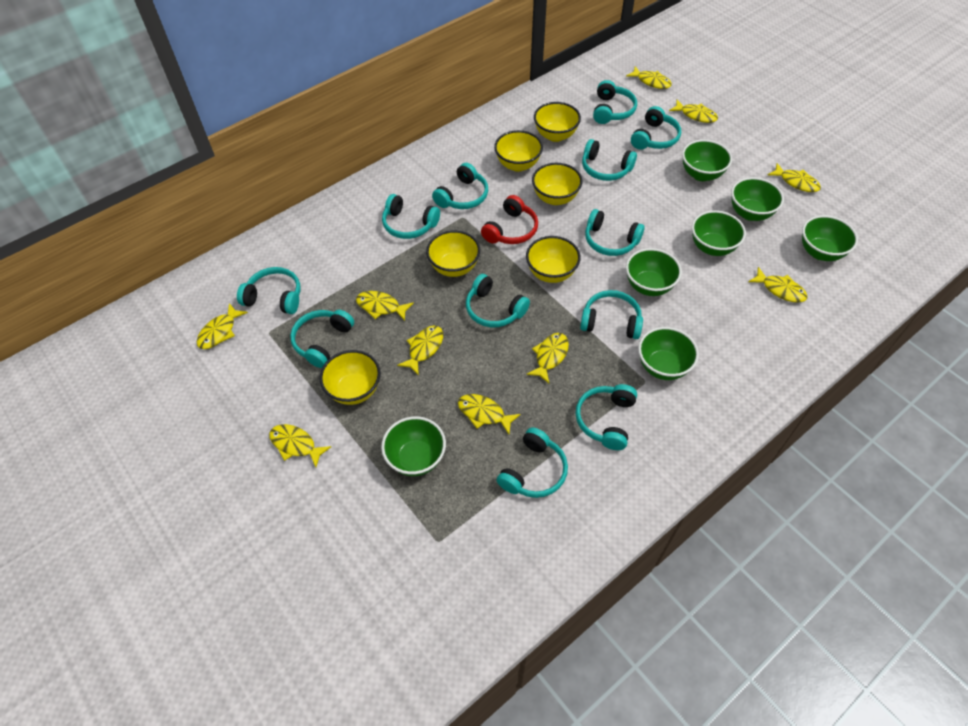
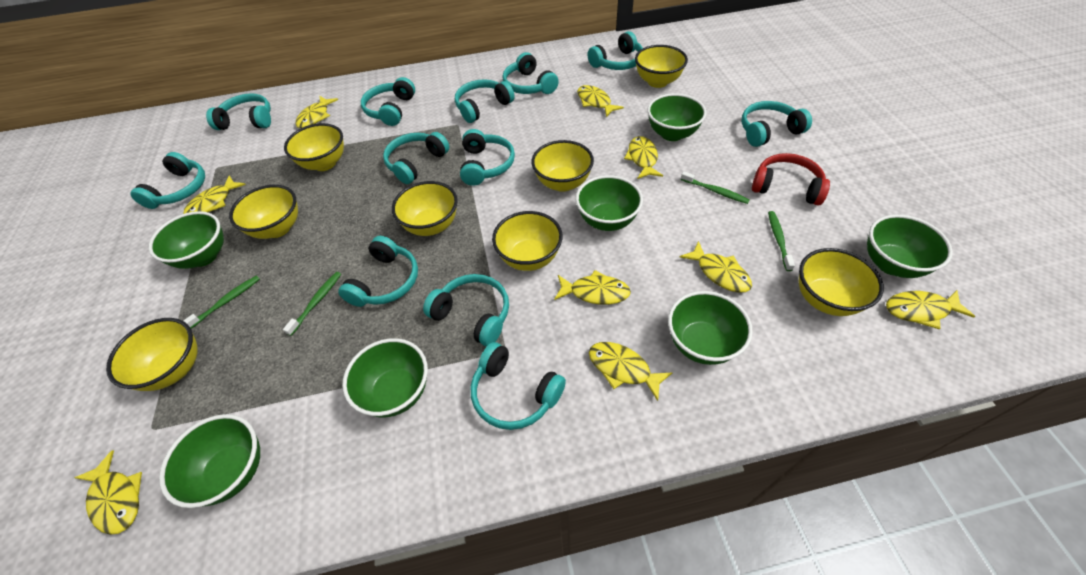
green toothbrush: 0 -> 4
yellow bowl: 6 -> 8
yellow fish: 10 -> 9

